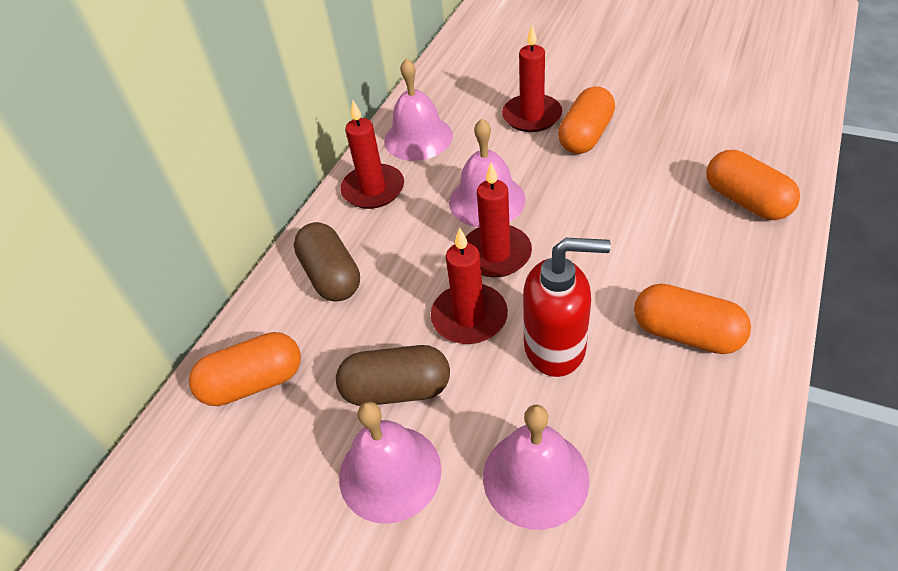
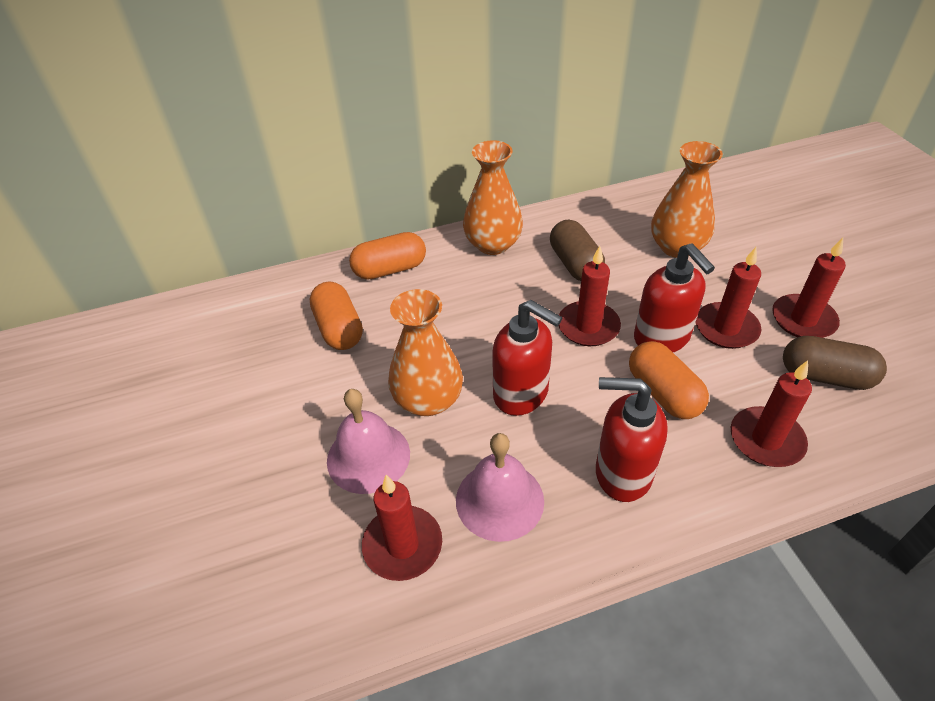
orange capsule: 4 -> 3
orange vase: 0 -> 3
pink bell: 4 -> 2
red candle: 4 -> 5
red soap dispenser: 1 -> 3

